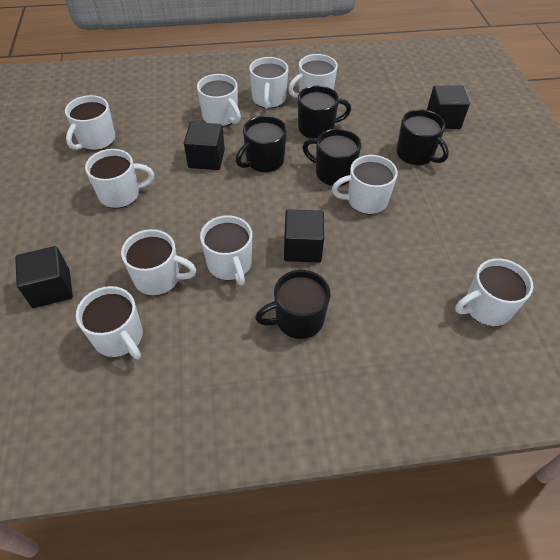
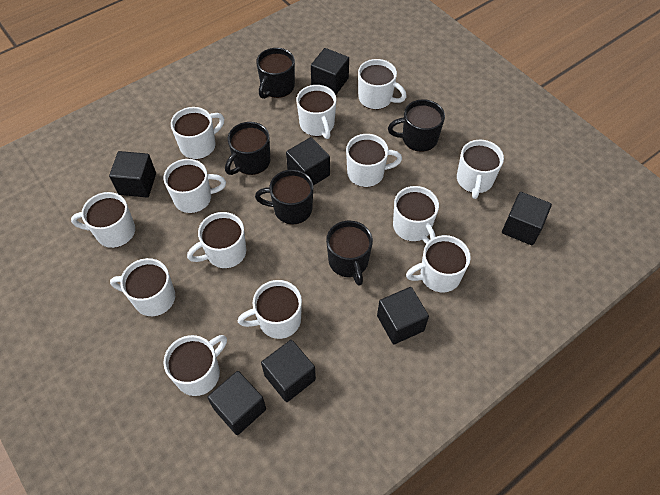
black cube: 4 -> 7
white mug: 10 -> 13

